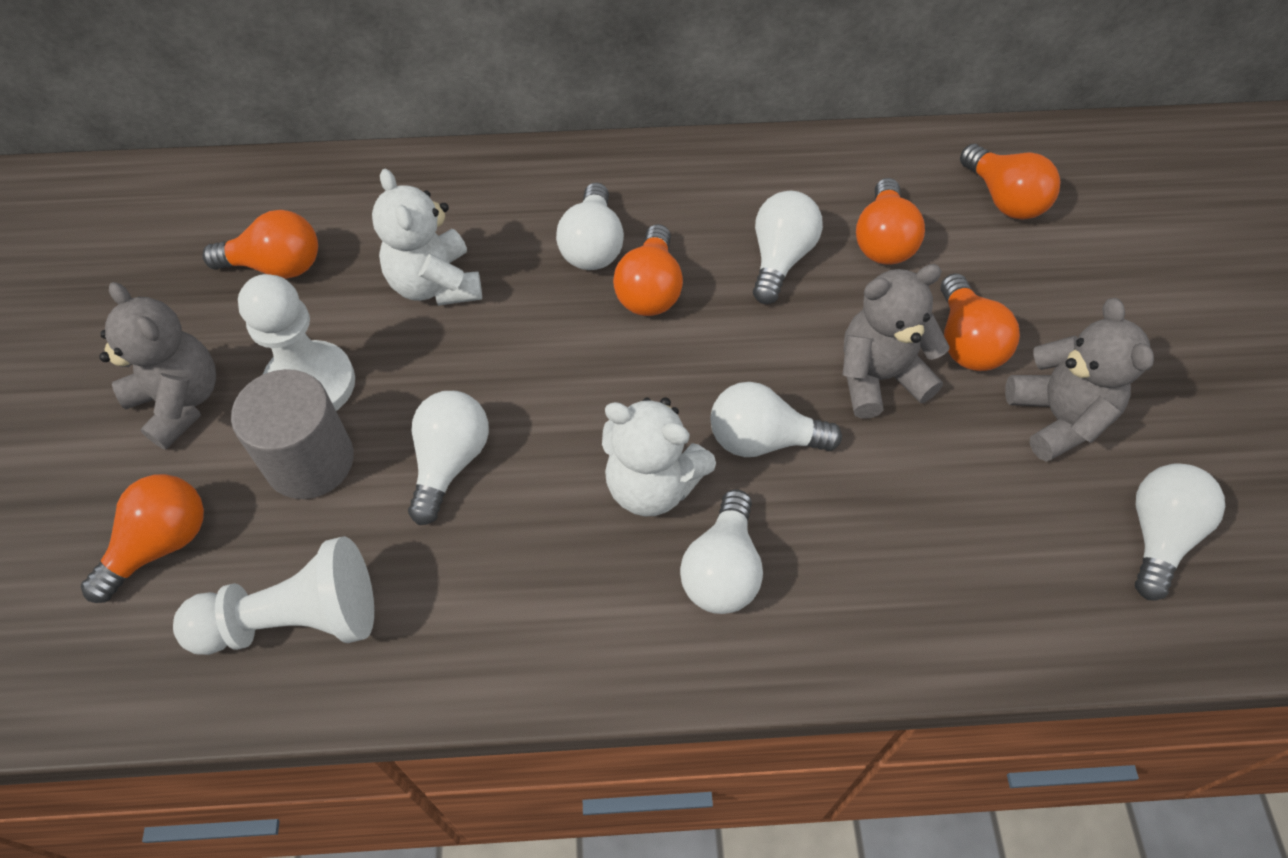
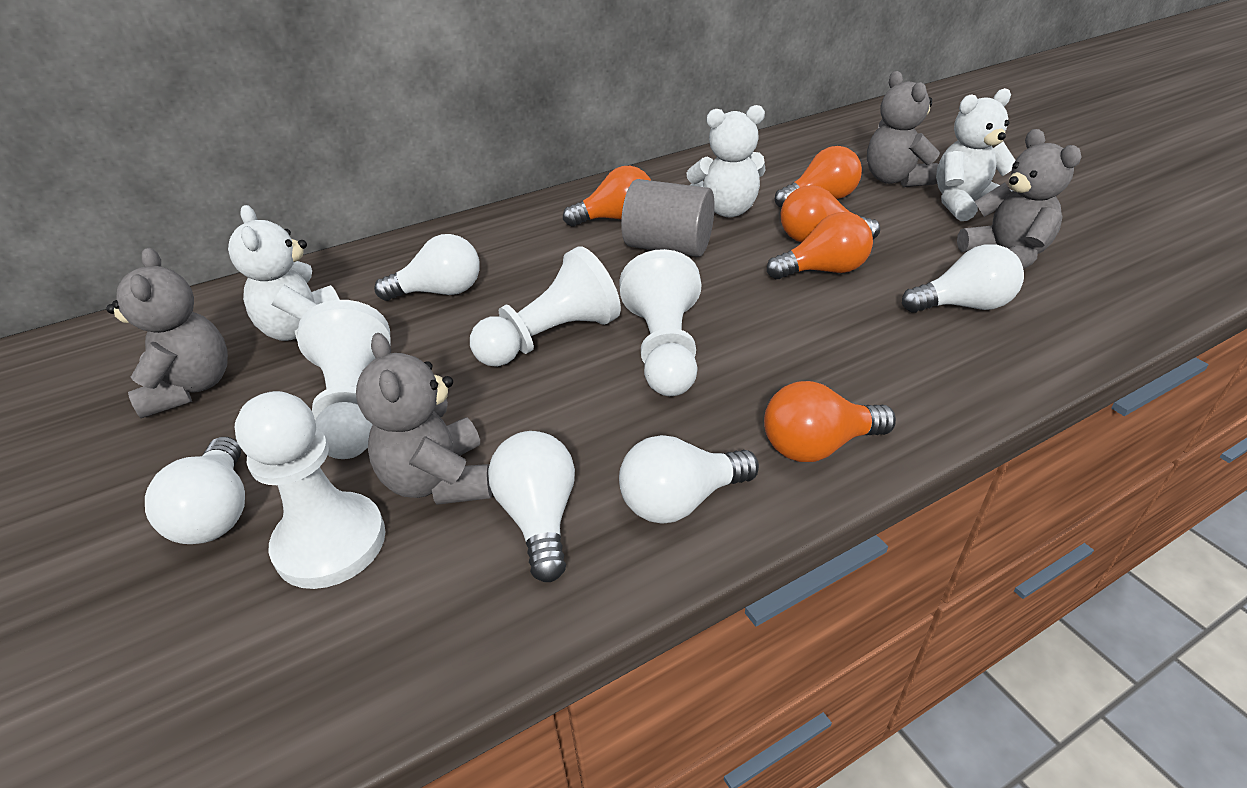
grey teddy bear: 3 -> 4
orange light bulb: 6 -> 5
white light bulb: 6 -> 5
white pawn: 2 -> 4
white teddy bear: 2 -> 3

